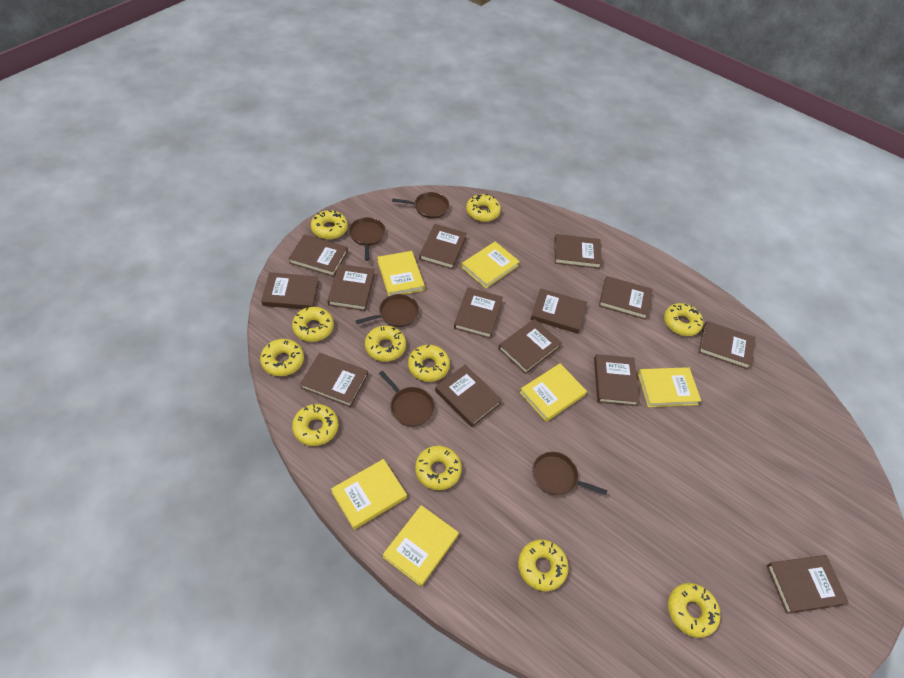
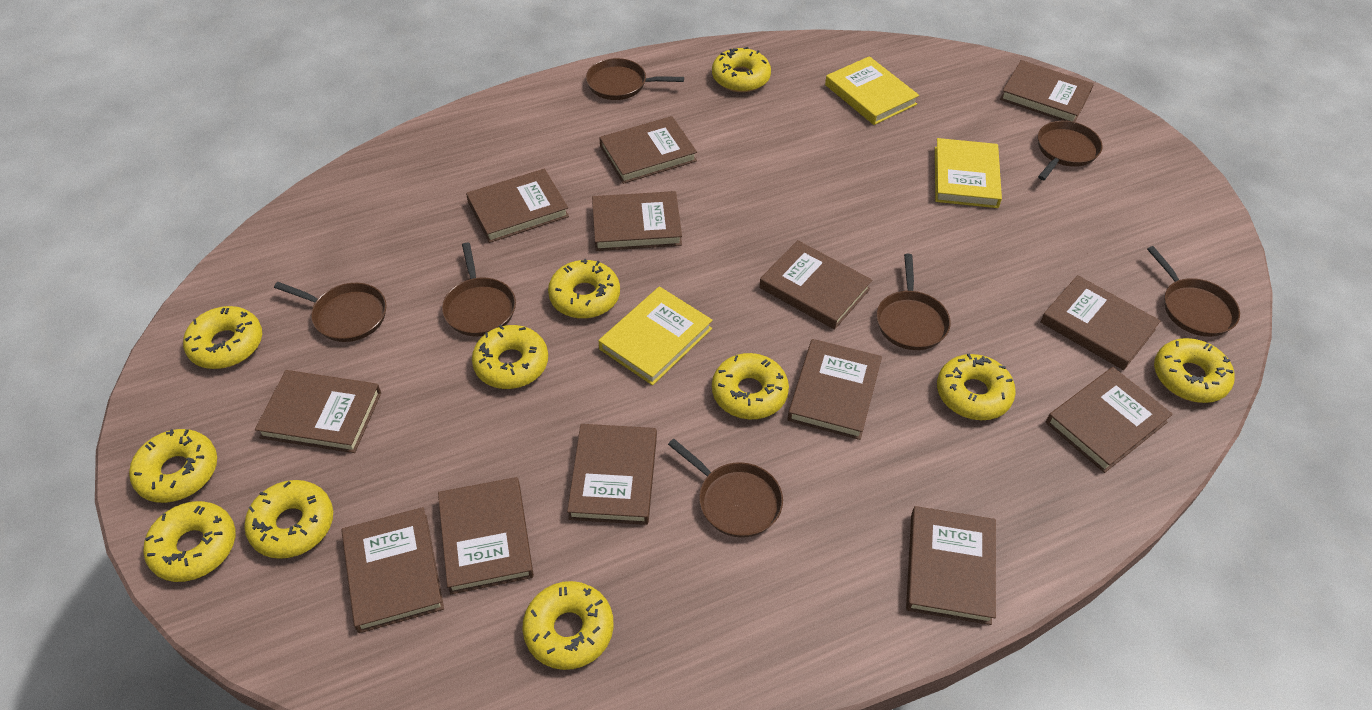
brown book: 14 -> 13
brown pan: 5 -> 7
yellow book: 6 -> 3

